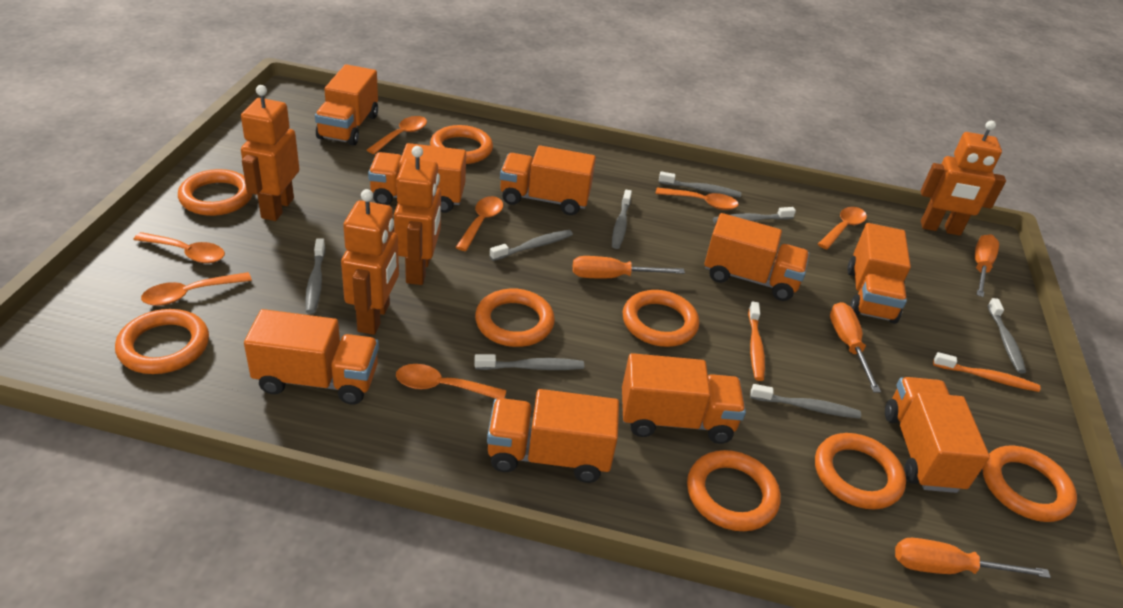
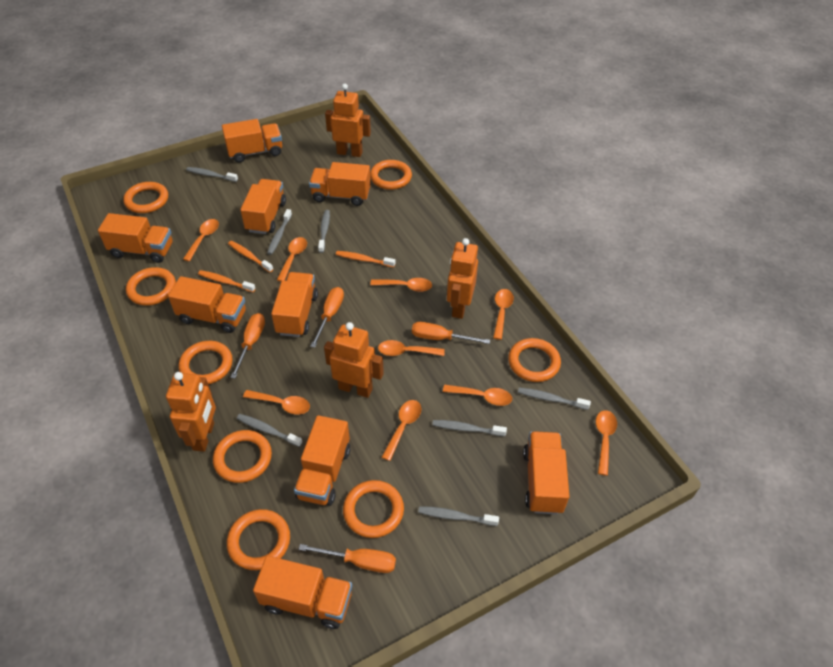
grey toothbrush: 8 -> 7
orange spoon: 7 -> 9
orange toothbrush: 2 -> 3

